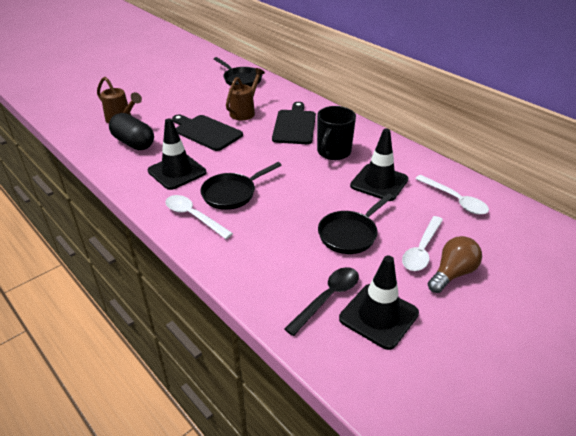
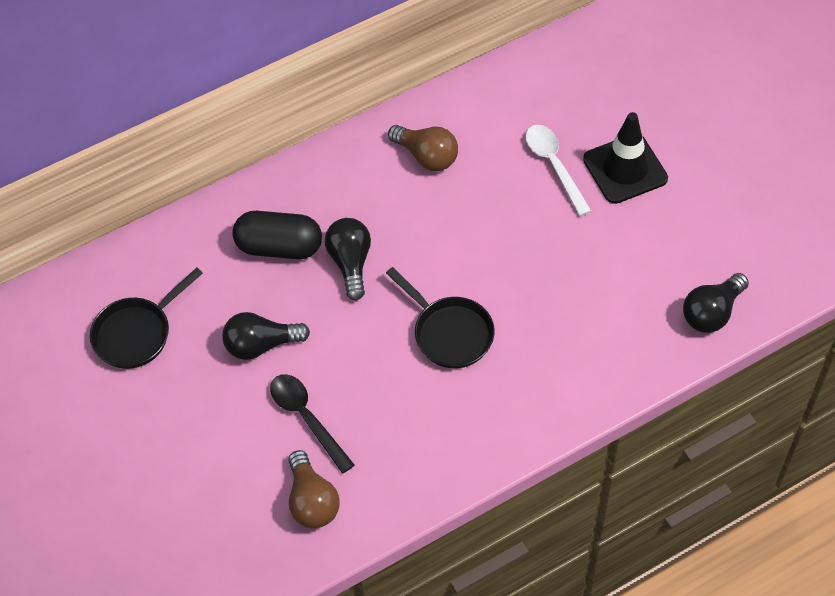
black cutting board: 2 -> 0
black light bulb: 0 -> 3
black mug: 1 -> 0
black pan: 3 -> 2
black traffic cone: 3 -> 1
brown light bulb: 1 -> 2
brown watering can: 2 -> 0
white spoon: 3 -> 1

